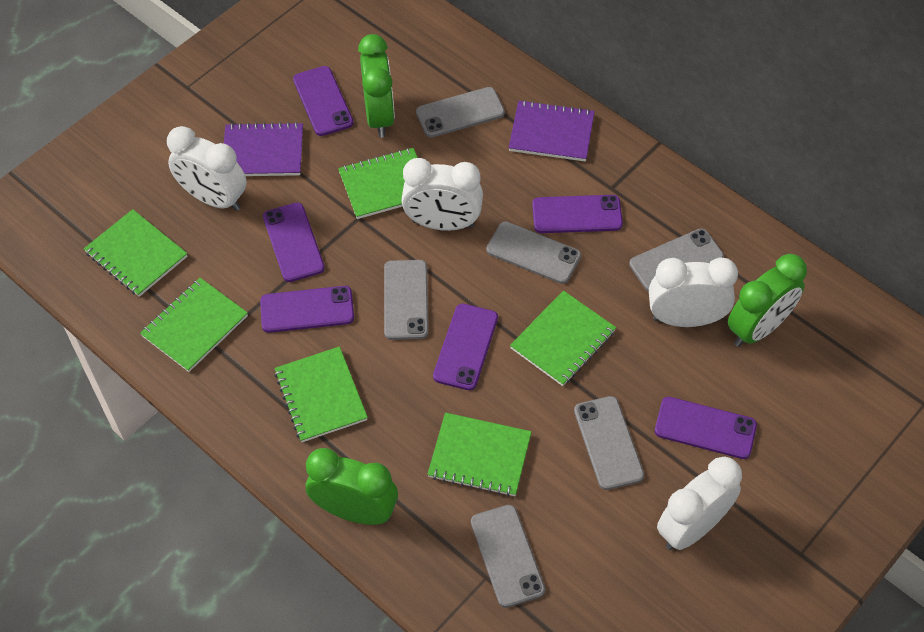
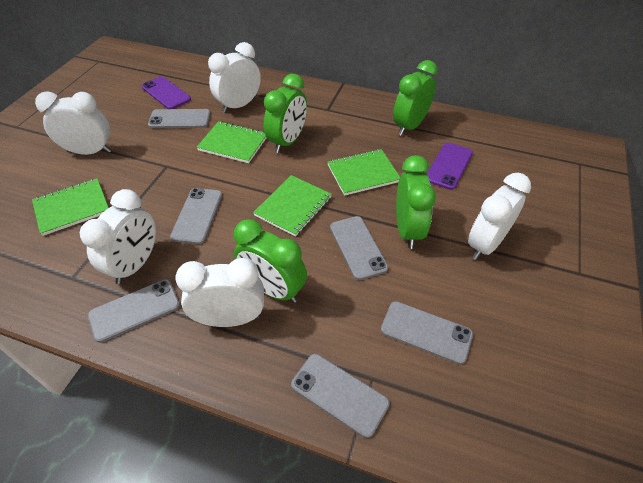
green clock: 3 -> 4
green notebook: 6 -> 4
purple notebook: 2 -> 0
purple phone: 6 -> 2
white clock: 4 -> 5

